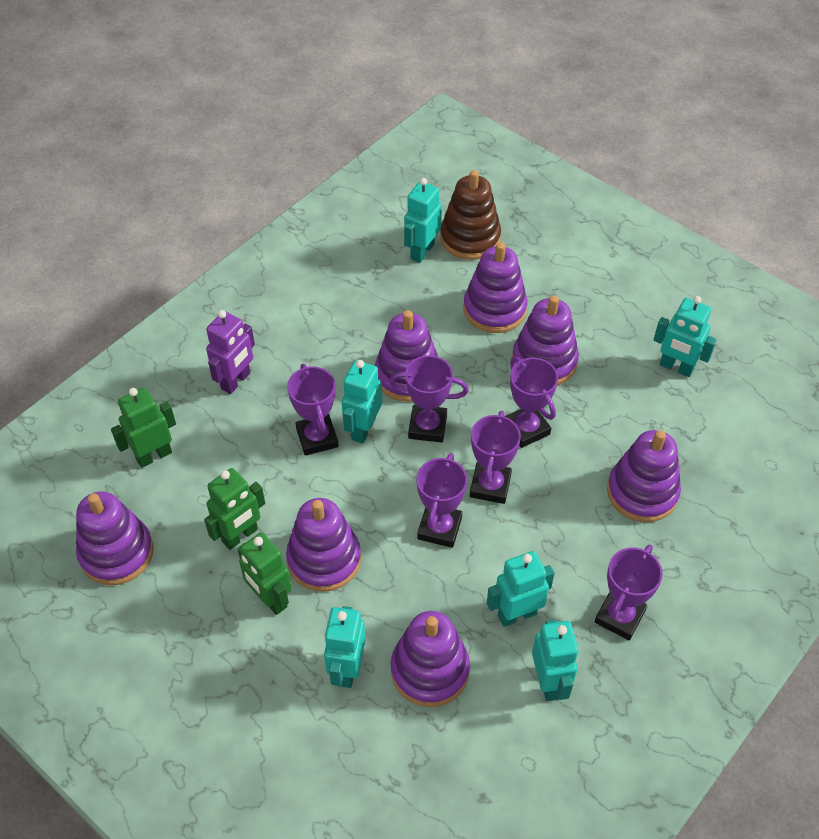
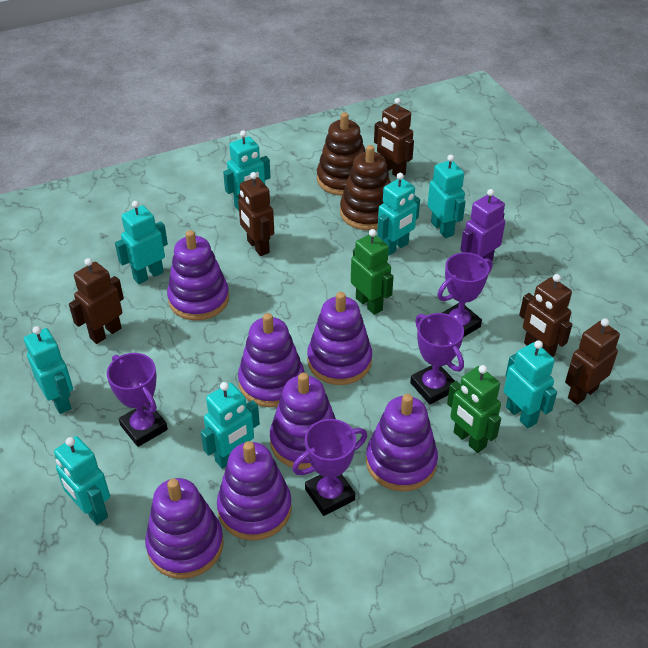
brown robot: 0 -> 5
brown stacking toy: 1 -> 2
green robot: 3 -> 2
purple trophy: 6 -> 4
turquoise robot: 6 -> 8

